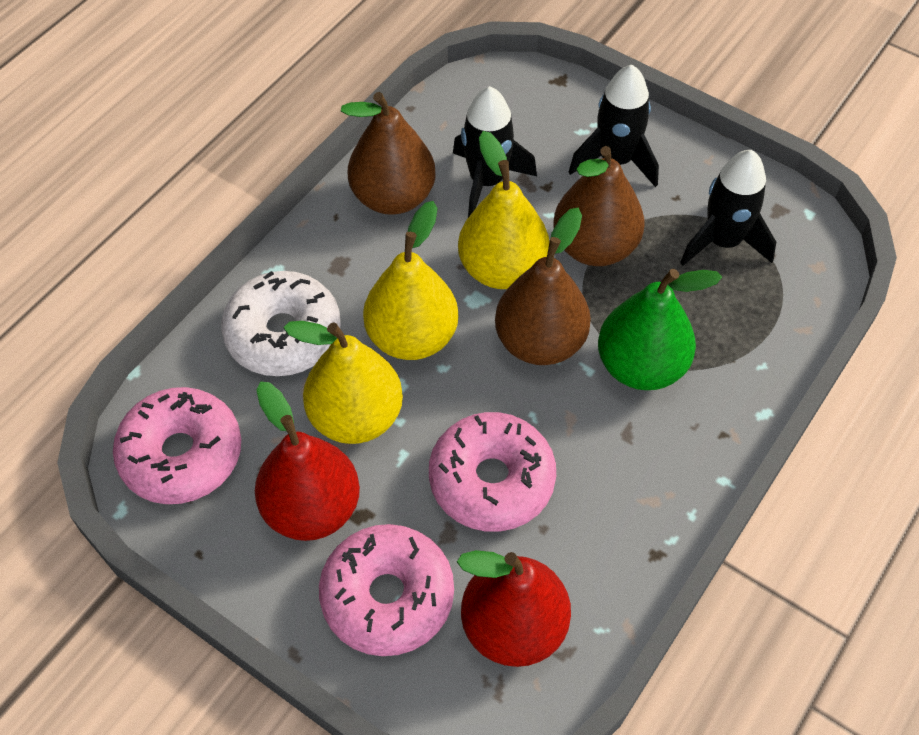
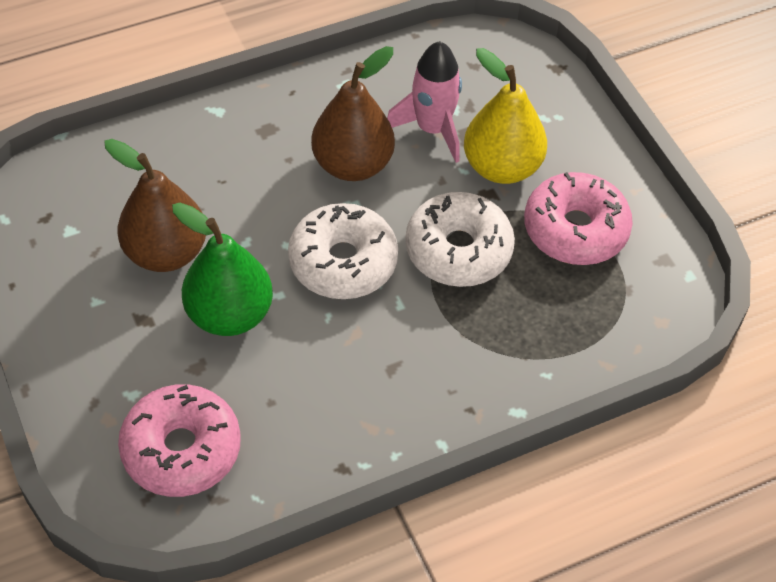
black rocket: 3 -> 0
brown pear: 3 -> 2
pink donut: 3 -> 2
pink rocket: 0 -> 1
red pear: 2 -> 0
white donut: 1 -> 2
yellow pear: 3 -> 1

